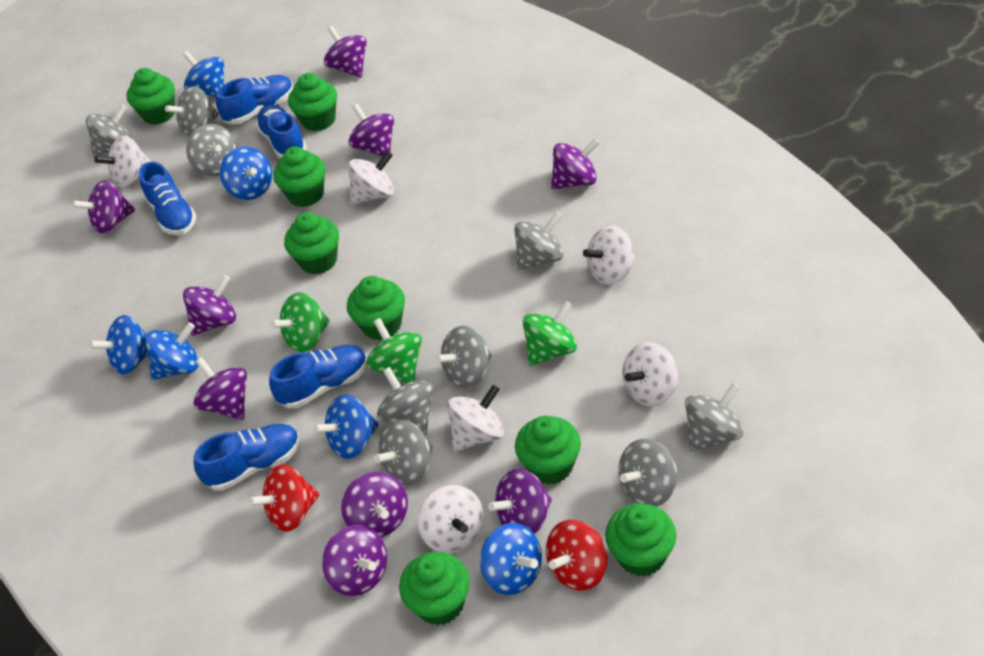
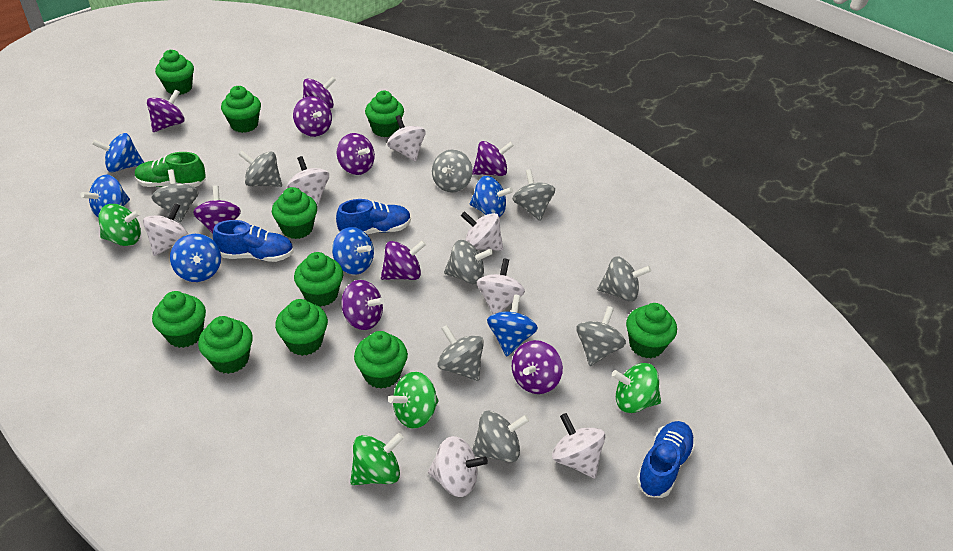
blue shoe: 5 -> 3
green cupcake: 8 -> 10
green shoe: 0 -> 1
green spinning top: 3 -> 4
red spinning top: 2 -> 0
white spinning top: 6 -> 7

